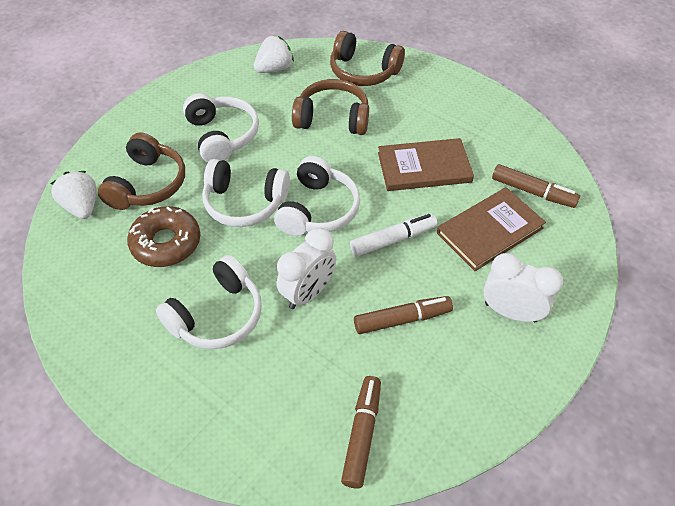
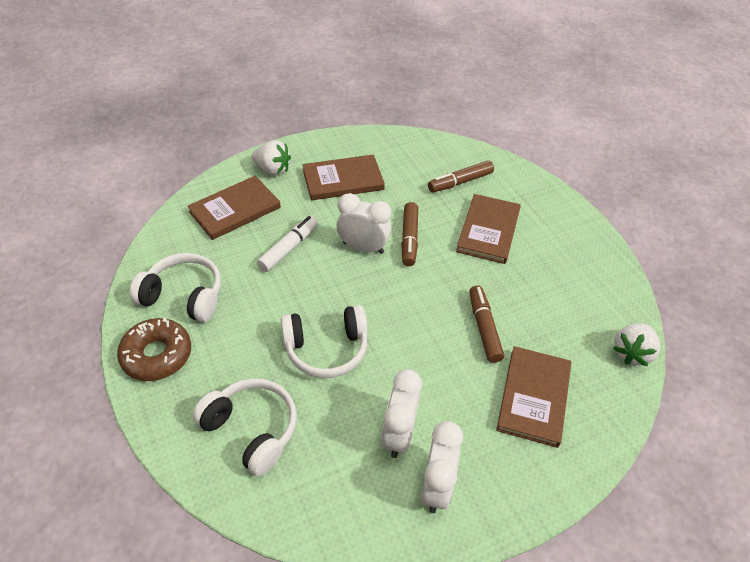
brown book: 2 -> 4
brown headphones: 3 -> 0
white clock: 2 -> 3
white headphones: 4 -> 3

